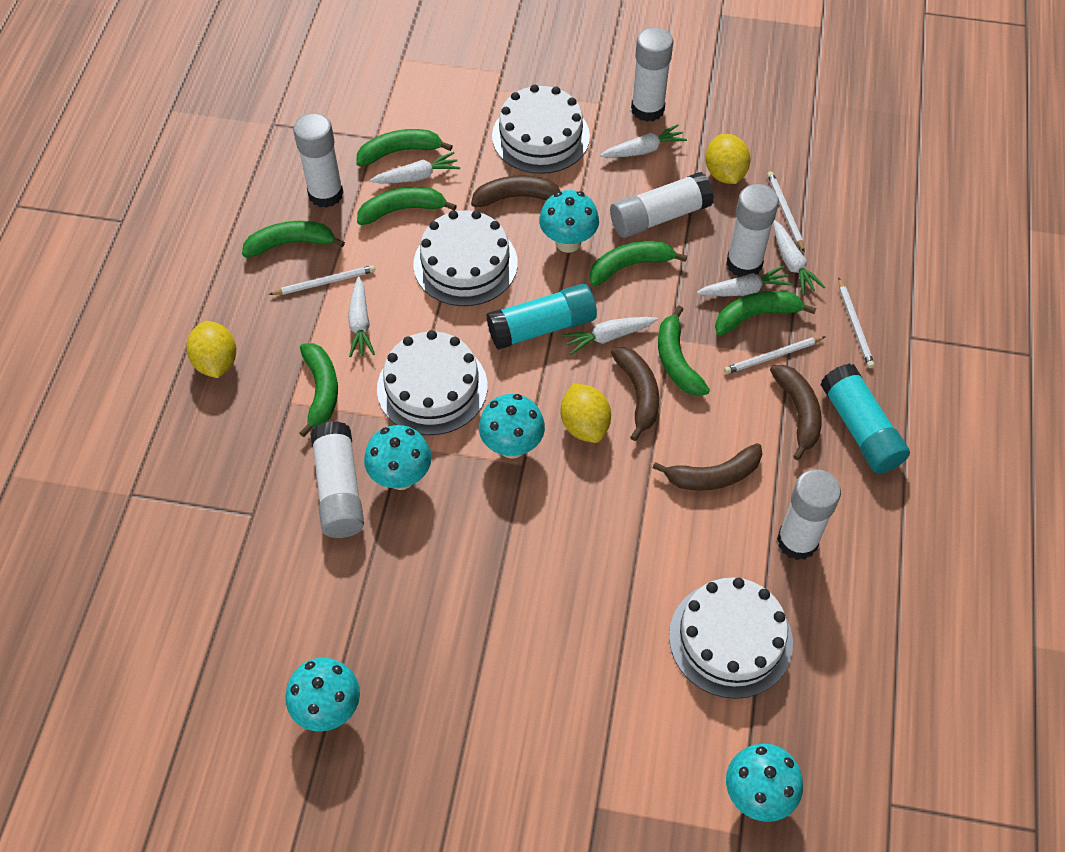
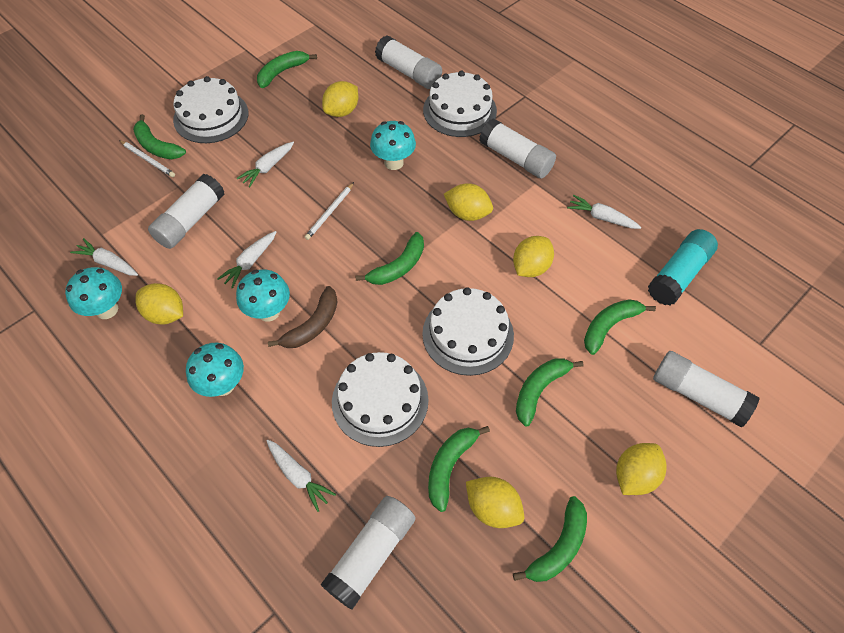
brown banana: 4 -> 1
turquoise glue stick: 2 -> 1
turquoise mushroom: 5 -> 4
white carrot: 6 -> 5
white glue stick: 6 -> 5
white pencil: 4 -> 2
yellow lemon: 3 -> 6

